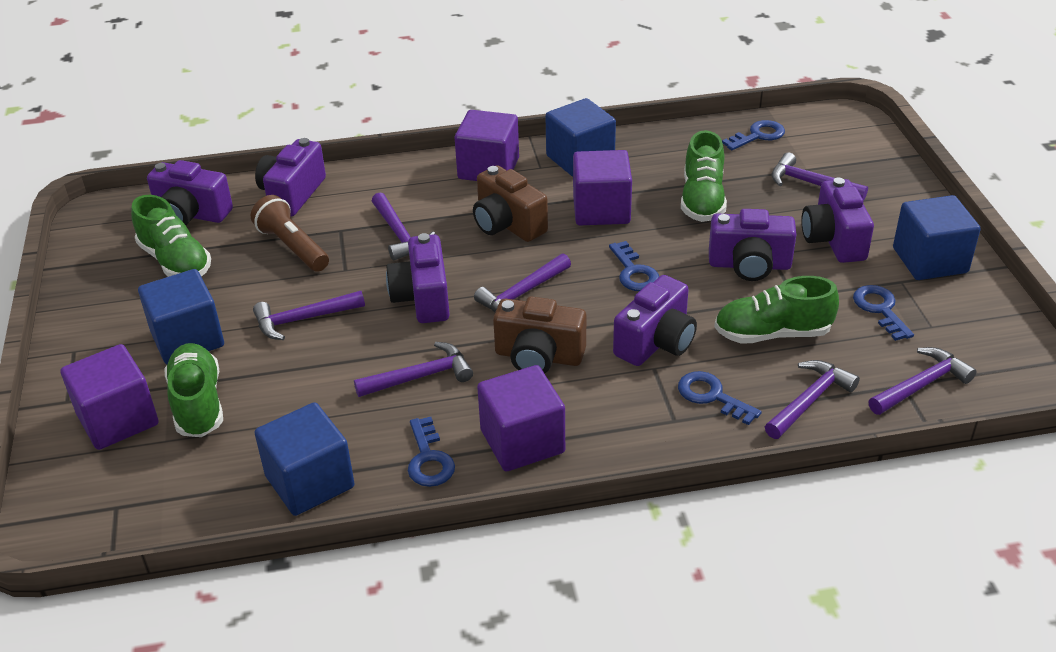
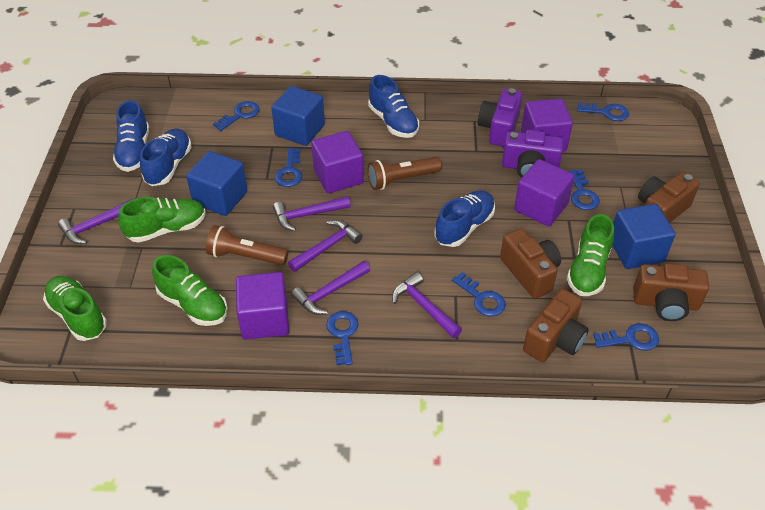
blue cube: 4 -> 3
blue key: 5 -> 7
blue shoe: 0 -> 4
brown camera: 2 -> 4
brown flashlight: 1 -> 2
purple camera: 6 -> 2
purple hammer: 7 -> 5

